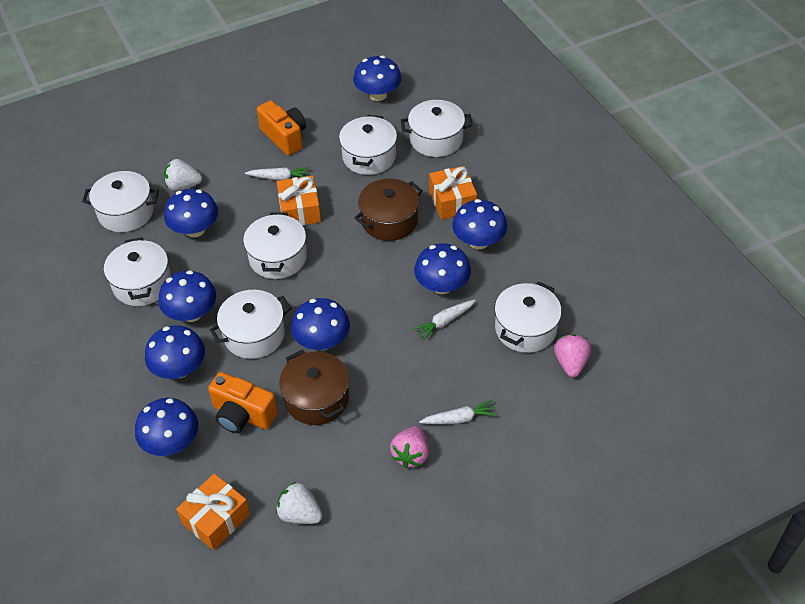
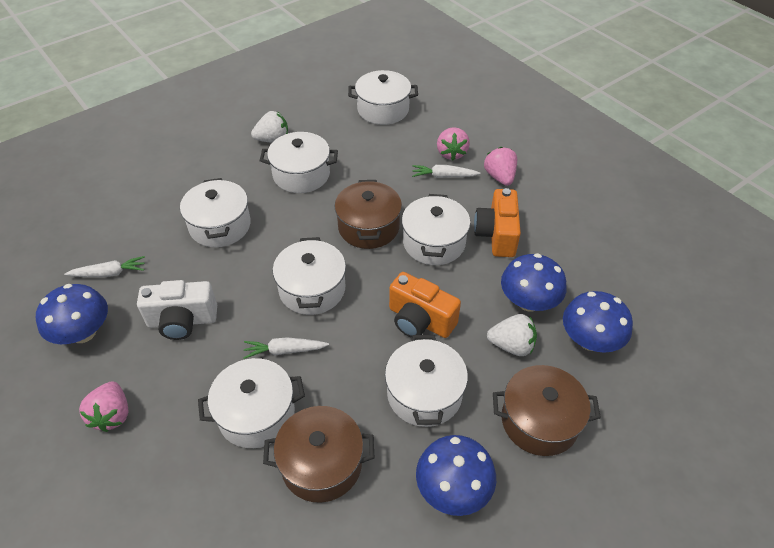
blue mushroom: 8 -> 4
brown pot: 2 -> 3
orange gift: 3 -> 0
pink strawberry: 2 -> 3
white camera: 0 -> 1

